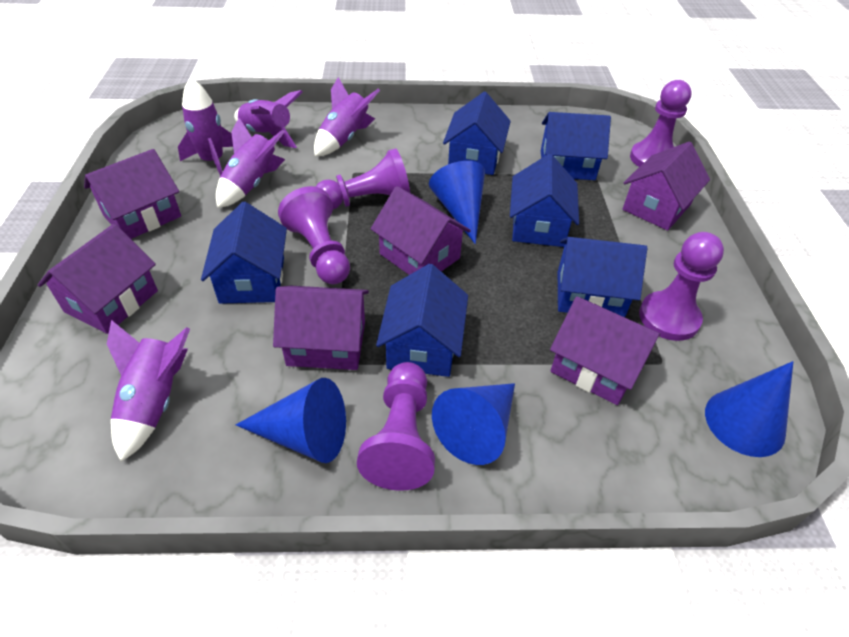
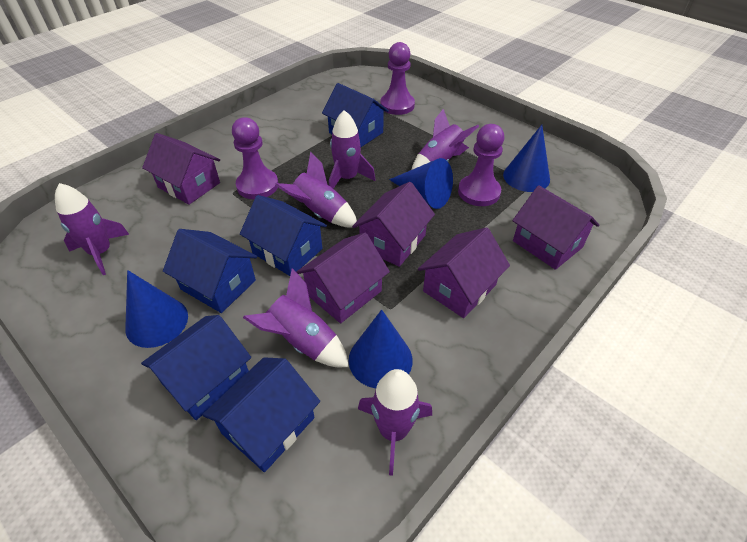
blue house: 6 -> 5
purple house: 6 -> 5
purple pawn: 5 -> 3
purple rocket: 5 -> 6

